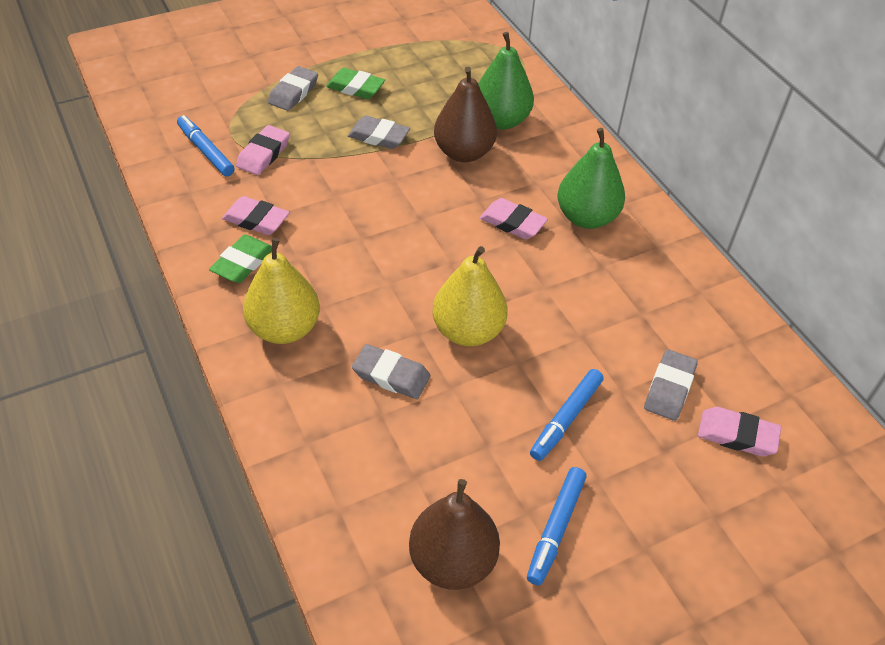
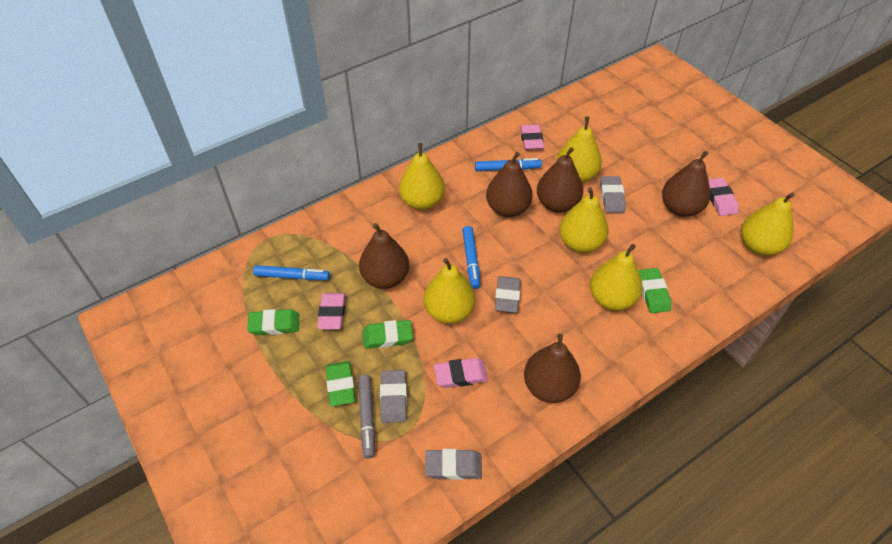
brown pear: 2 -> 5
green eraser: 2 -> 4
green pear: 2 -> 0
grey marker: 0 -> 1
yellow pear: 2 -> 6

